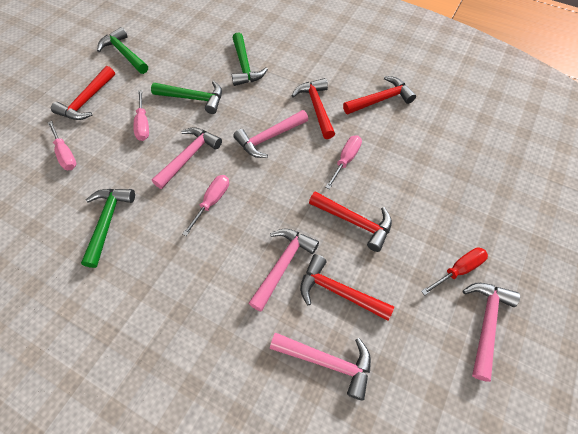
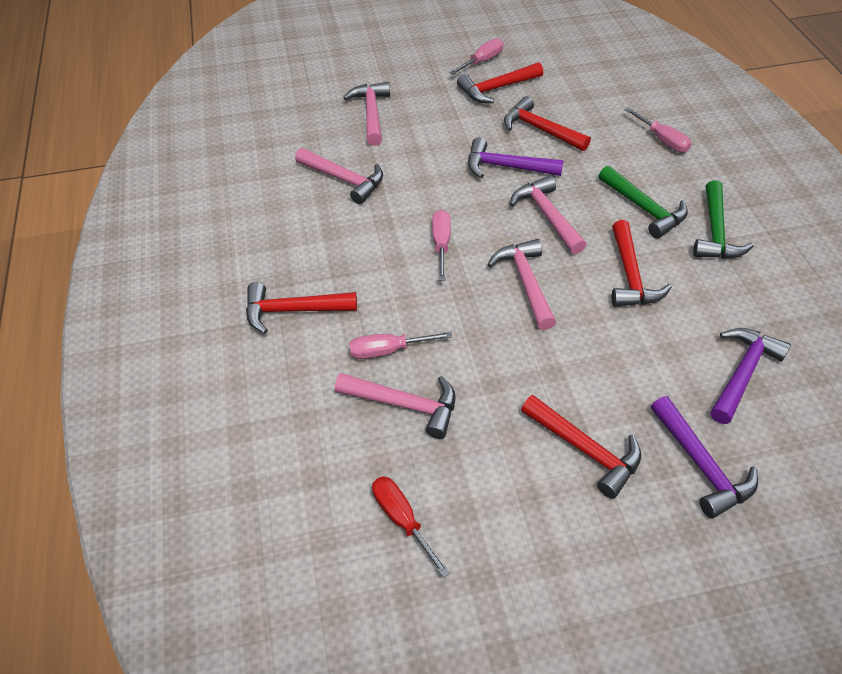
green hammer: 4 -> 2
purple hammer: 0 -> 3

